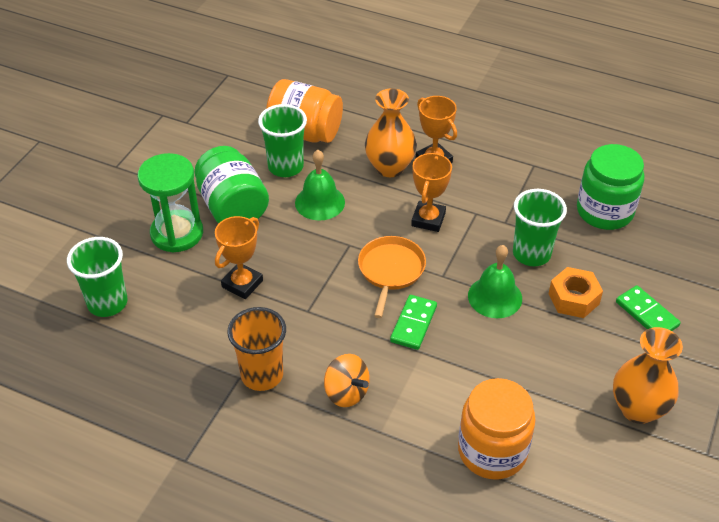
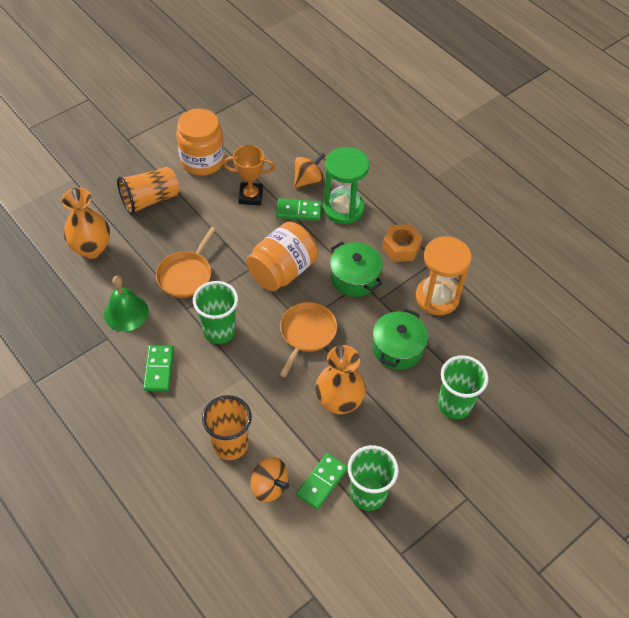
green bell: 2 -> 1
green domino: 2 -> 3
green jar: 2 -> 0
green pot: 0 -> 2
orange cup: 1 -> 2
orange hourglass: 0 -> 1
orange pan: 1 -> 2
orange spinning top: 1 -> 2
orange trophy: 3 -> 1

